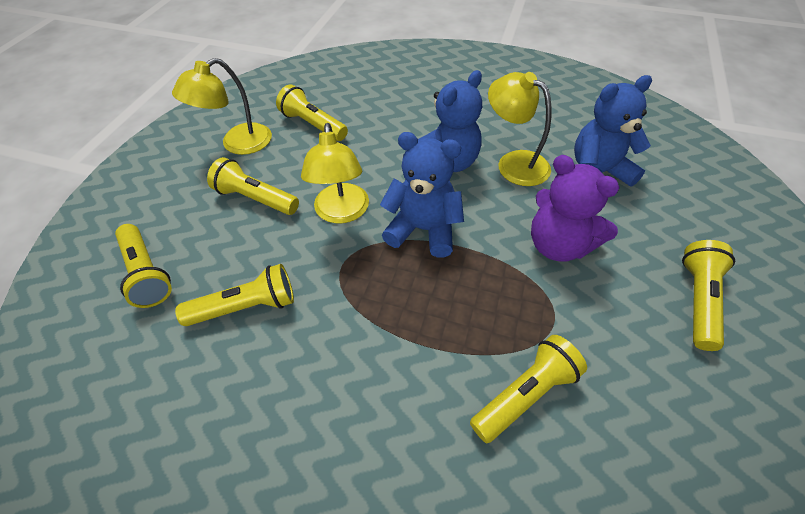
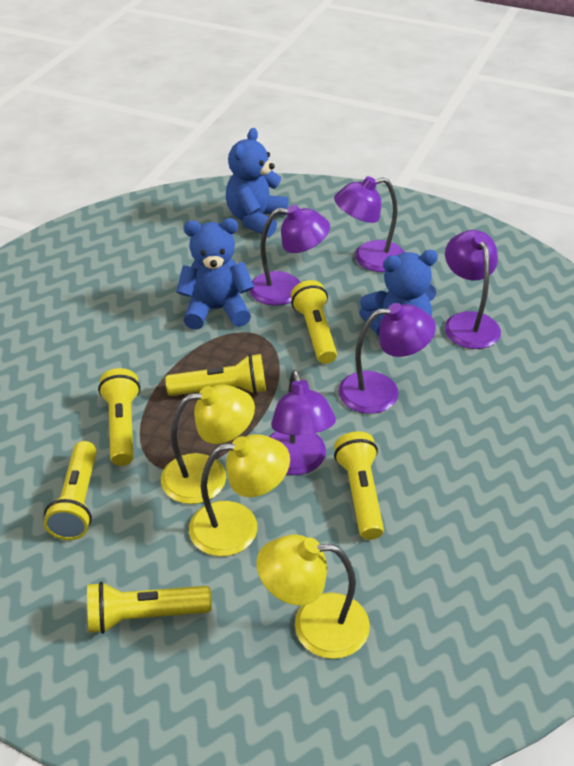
purple lamp: 0 -> 5
purple teddy bear: 1 -> 0

